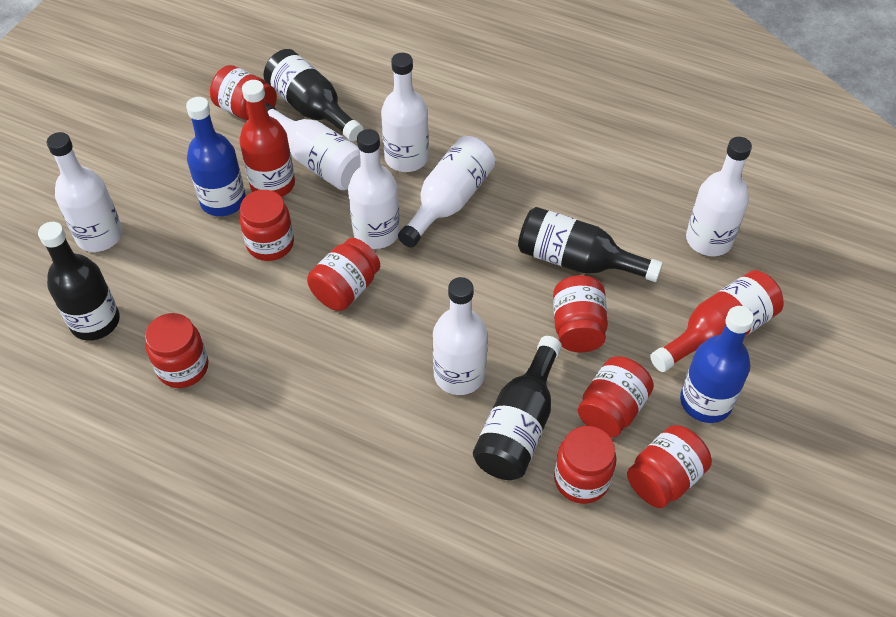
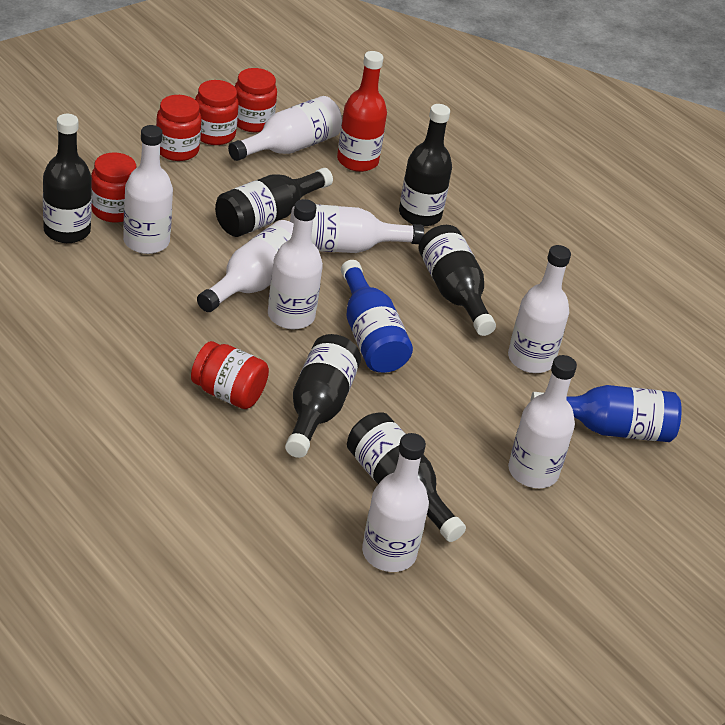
black bottle: 4 -> 6
red bottle: 2 -> 1
red jar: 8 -> 5
white bottle: 7 -> 8

